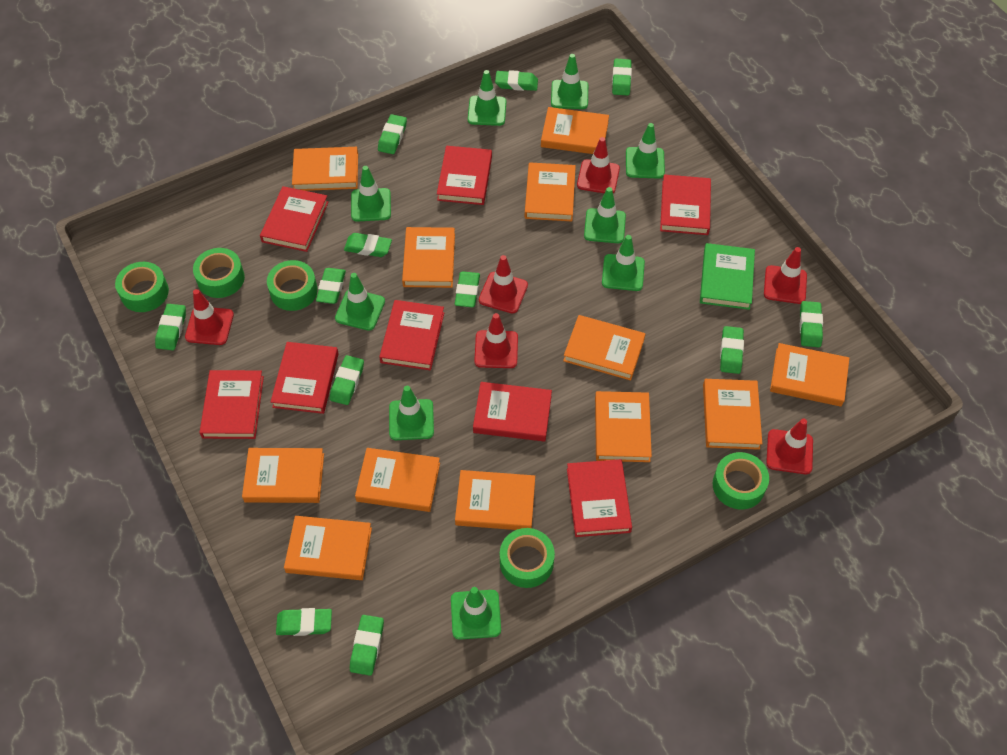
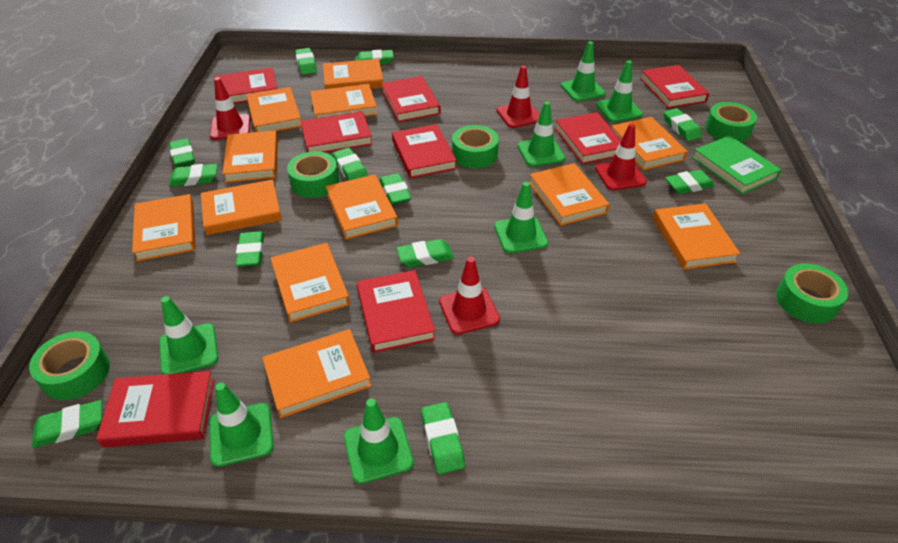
green traffic cone: 9 -> 7
red traffic cone: 6 -> 4

